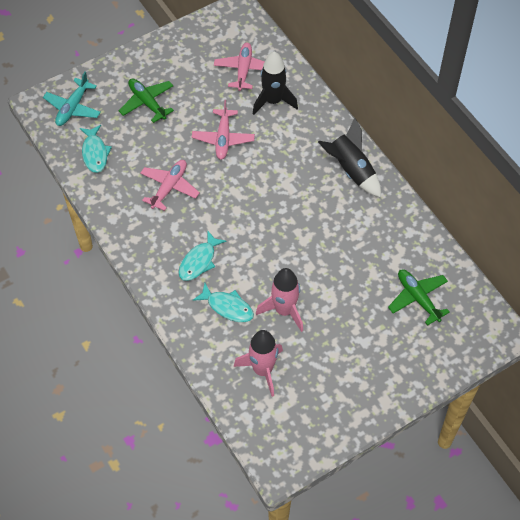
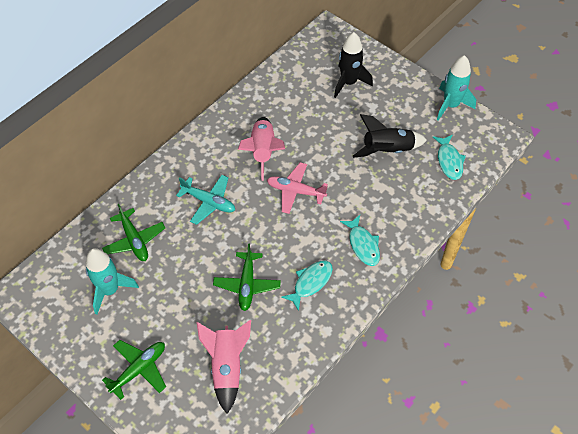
green plane: 2 -> 3
pink plane: 3 -> 1
turquoise rocket: 0 -> 2

